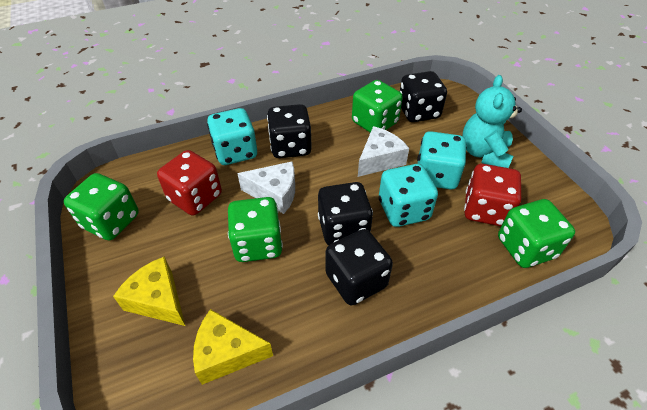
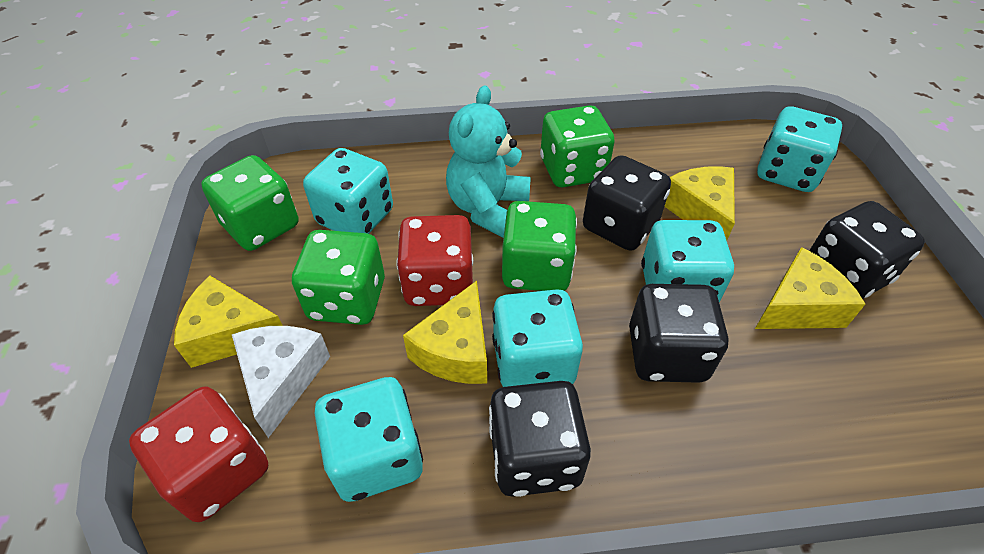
turquoise dice: 3 -> 5
white cheese: 2 -> 1
yellow cheese: 2 -> 4

